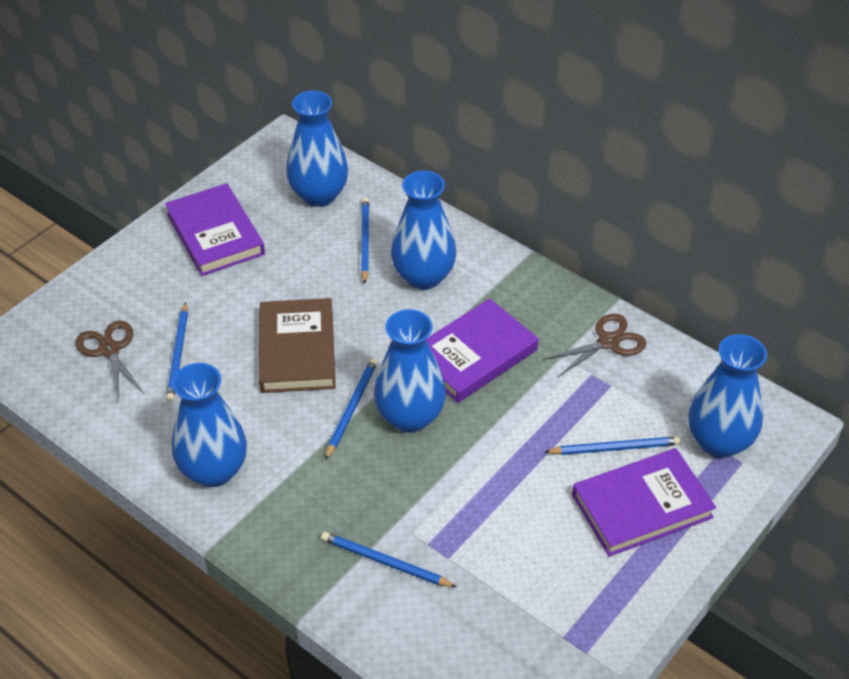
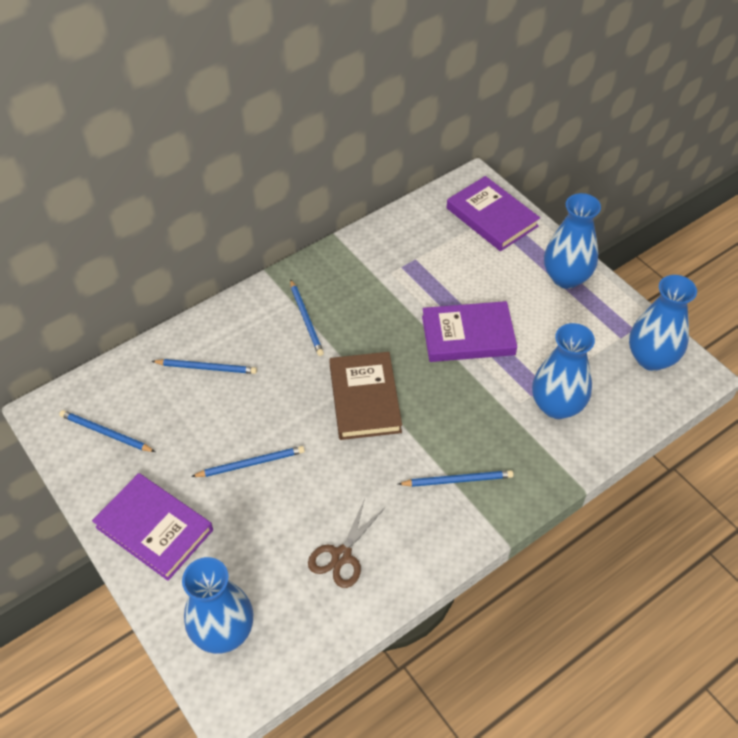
blue vase: 5 -> 4
brown scissors: 2 -> 1

